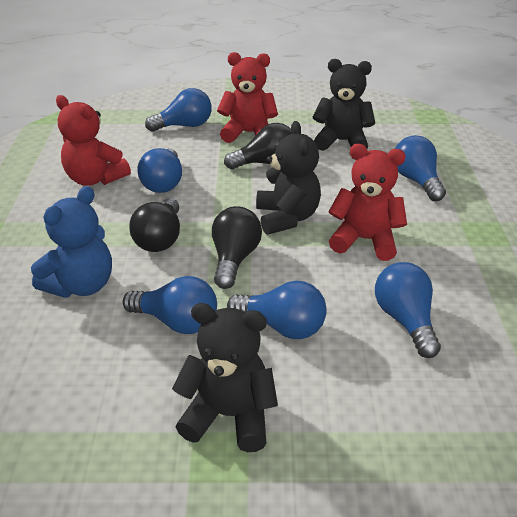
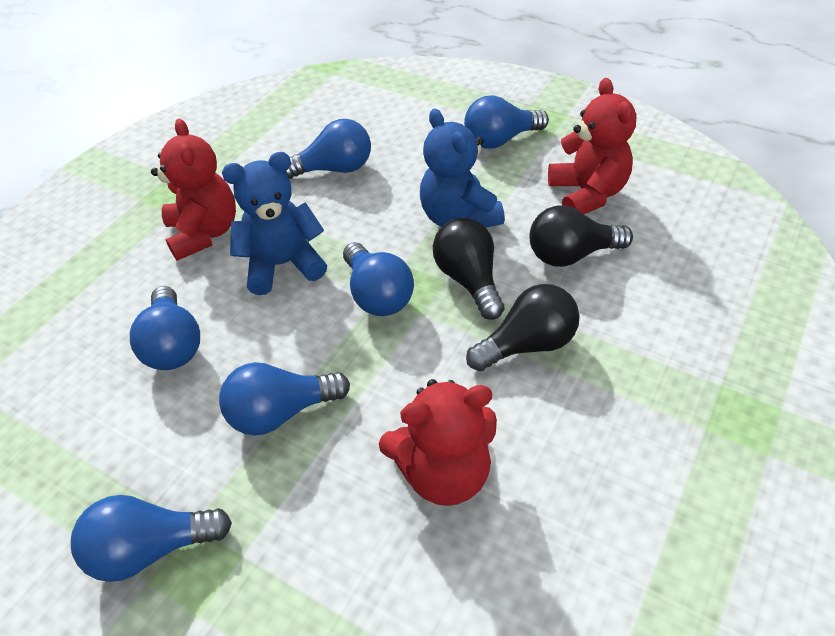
black teddy bear: 3 -> 0
blue teddy bear: 1 -> 2

